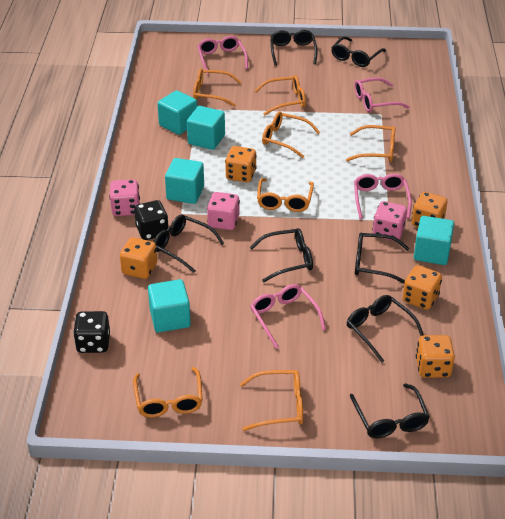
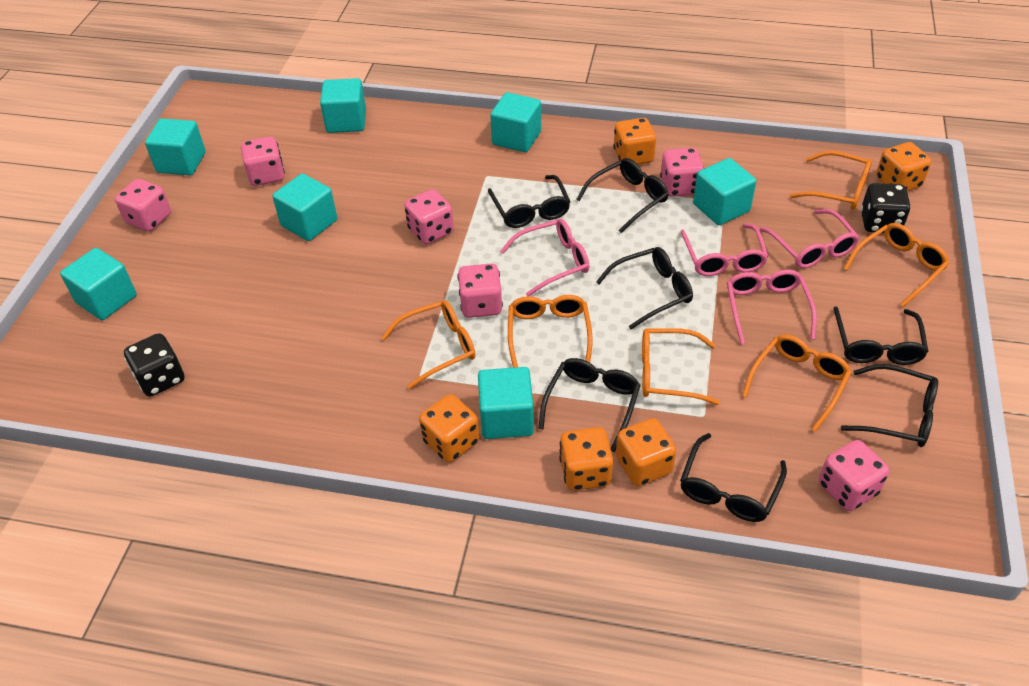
orange glasses: 7 -> 6
pink dice: 3 -> 6
turquoise cube: 5 -> 7

